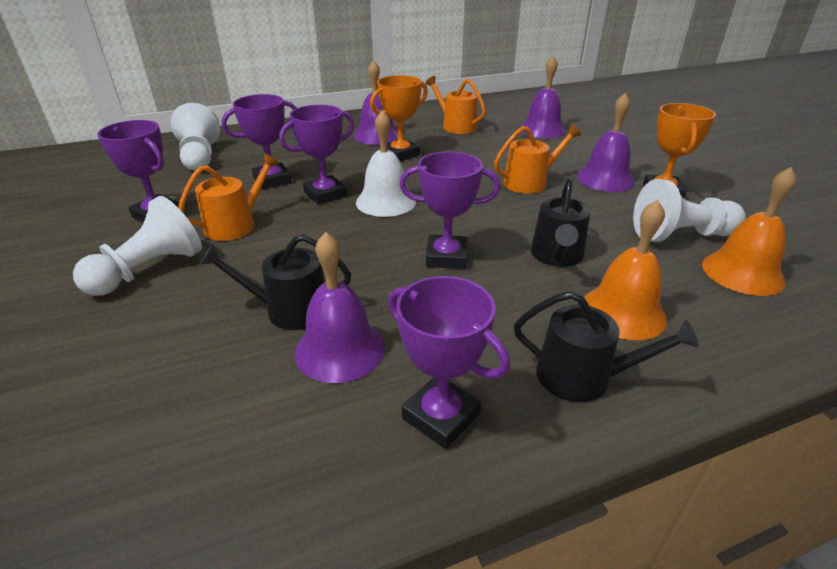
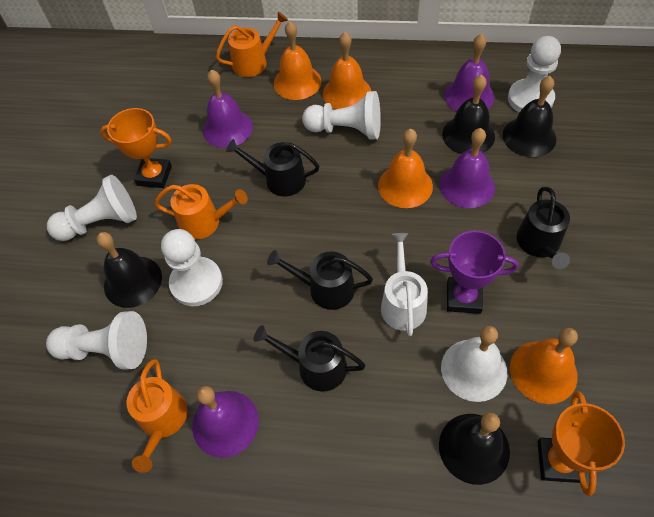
black bell: 0 -> 4
black watering can: 3 -> 4
orange bell: 2 -> 4
purple trophy: 5 -> 1
white pawn: 3 -> 5
white watering can: 0 -> 1

